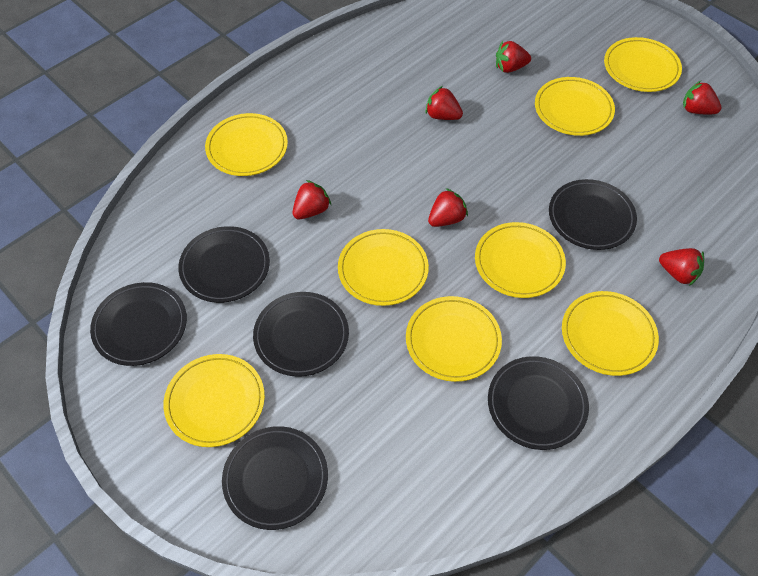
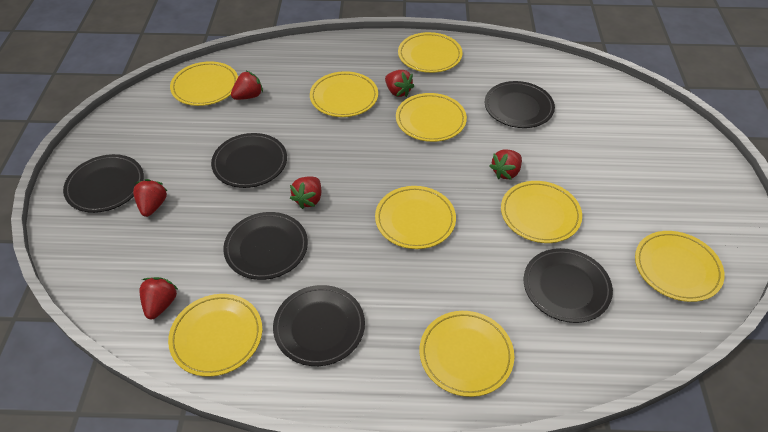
yellow plate: 8 -> 9

